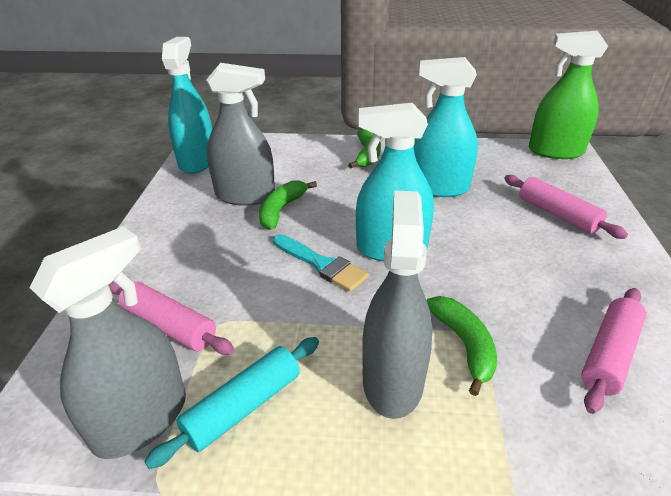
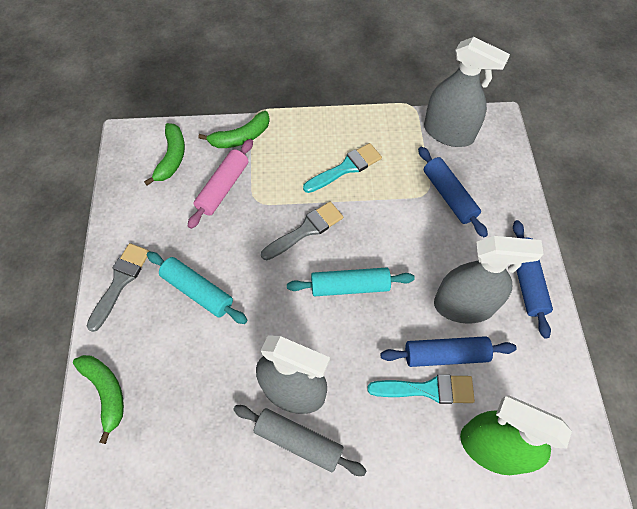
blue rolling pin: 0 -> 3
grey brush: 0 -> 2
grey rolling pin: 0 -> 1
pink rolling pin: 3 -> 1
turquoise brush: 1 -> 2
turquoise rolling pin: 1 -> 2
turquoise spray bottle: 3 -> 0

